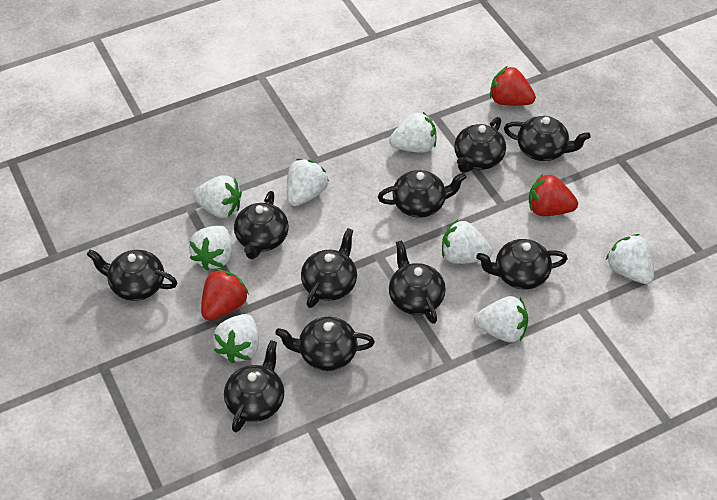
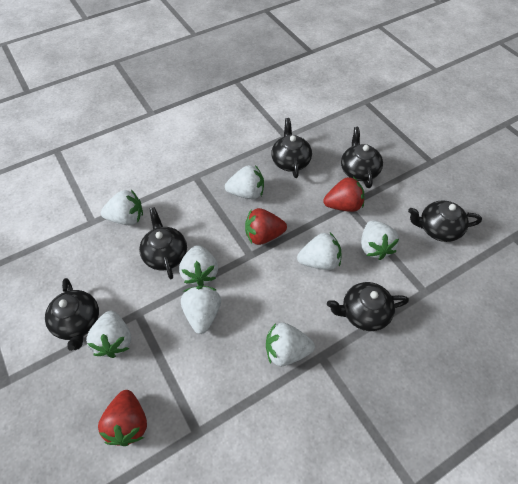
black teapot: 10 -> 6

